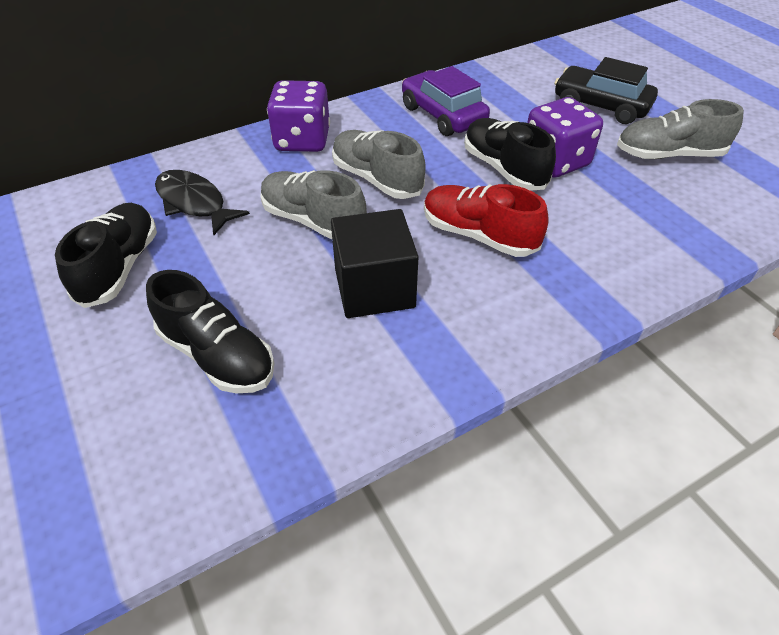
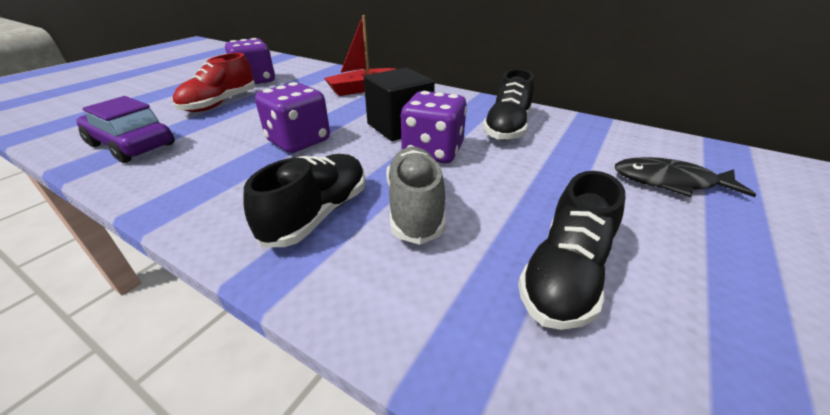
black car: 1 -> 0
grey shoe: 3 -> 1
purple dice: 2 -> 3
red boat: 0 -> 1

